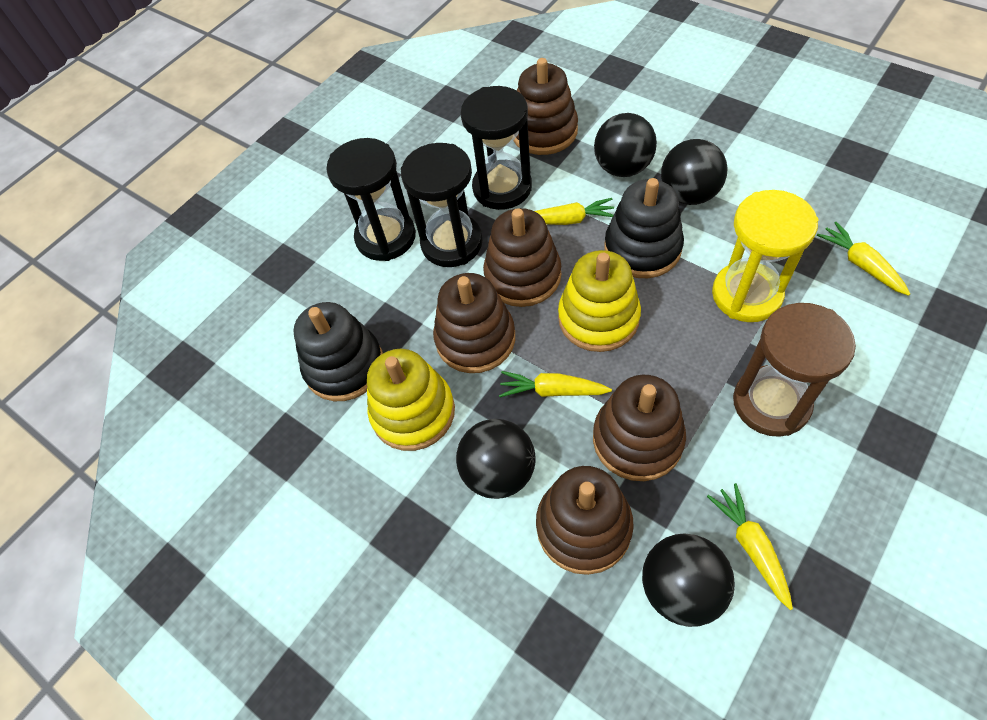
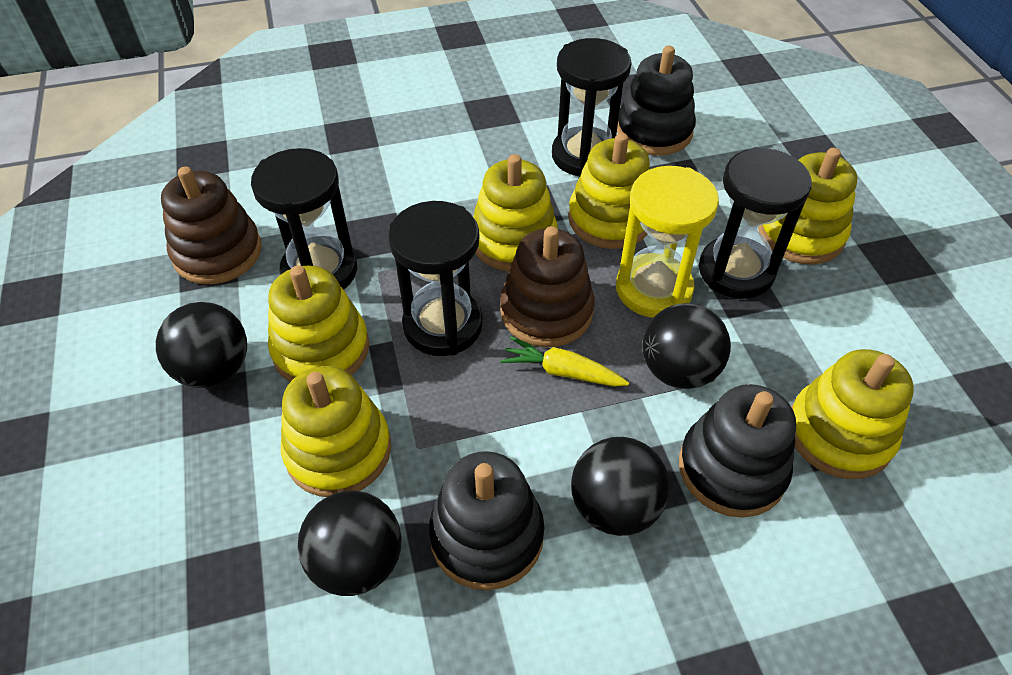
black hourglass: 3 -> 4
black stacking toy: 2 -> 3
brown hourglass: 1 -> 0
brown stacking toy: 5 -> 2
yellow carrot: 4 -> 1
yellow stacking toy: 2 -> 6

